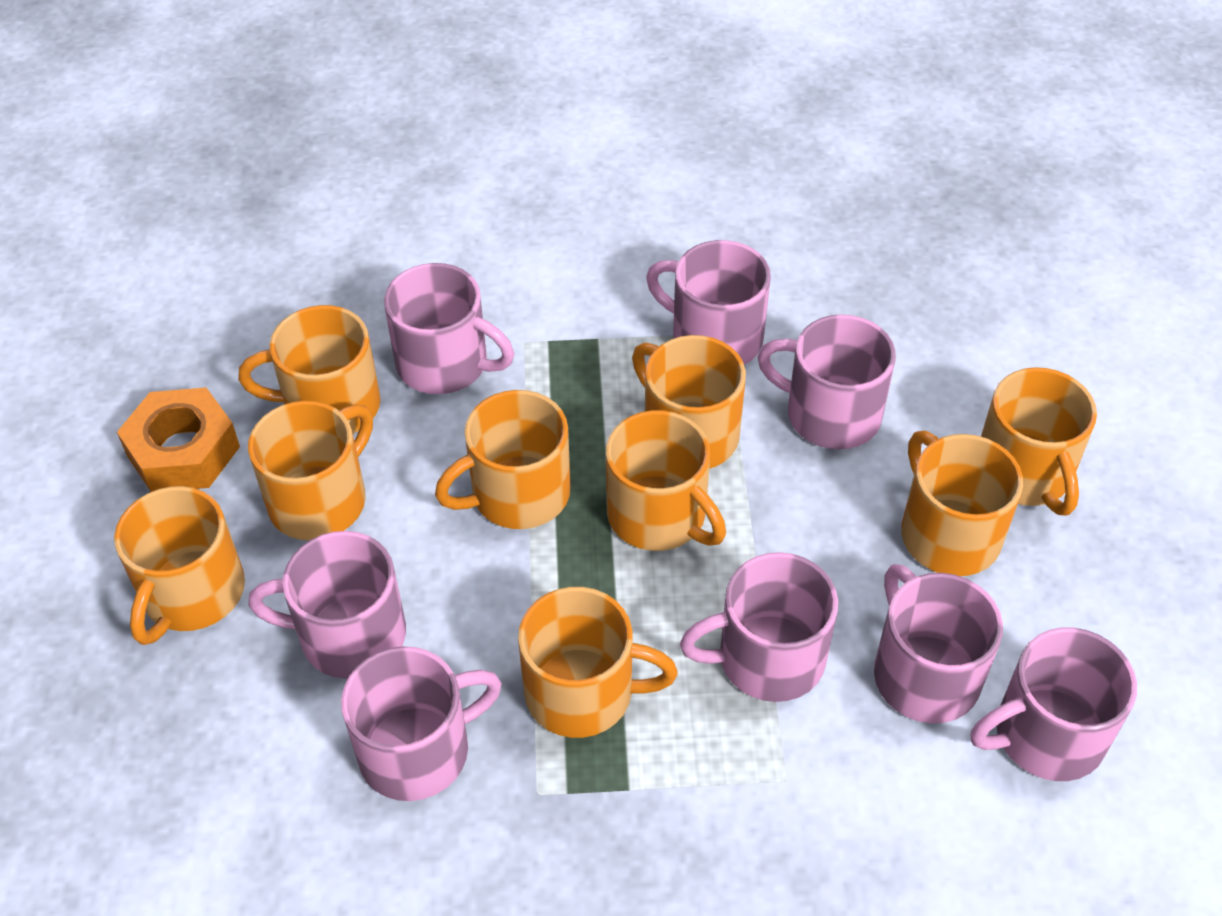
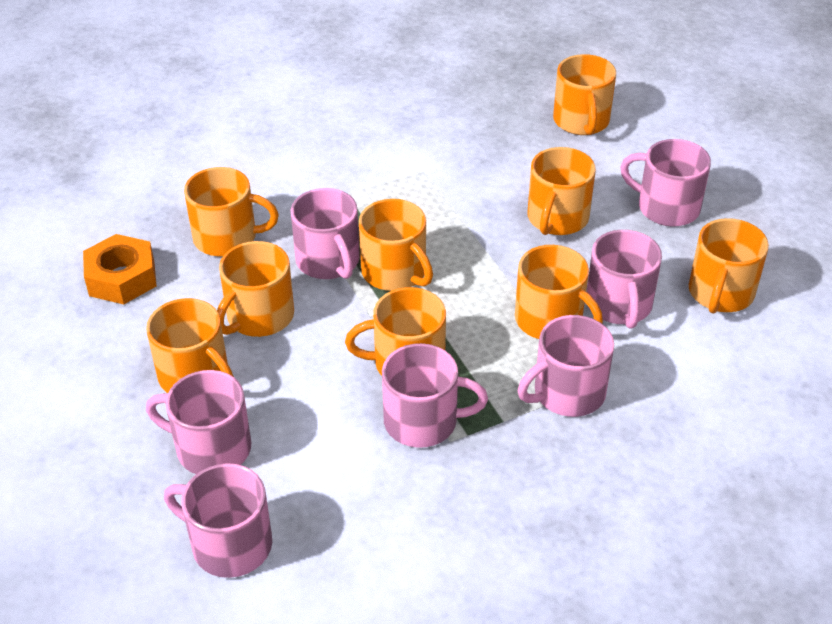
pink mug: 8 -> 7

